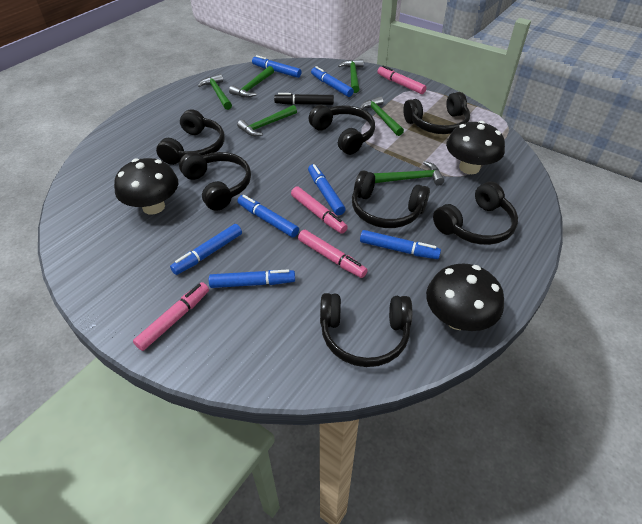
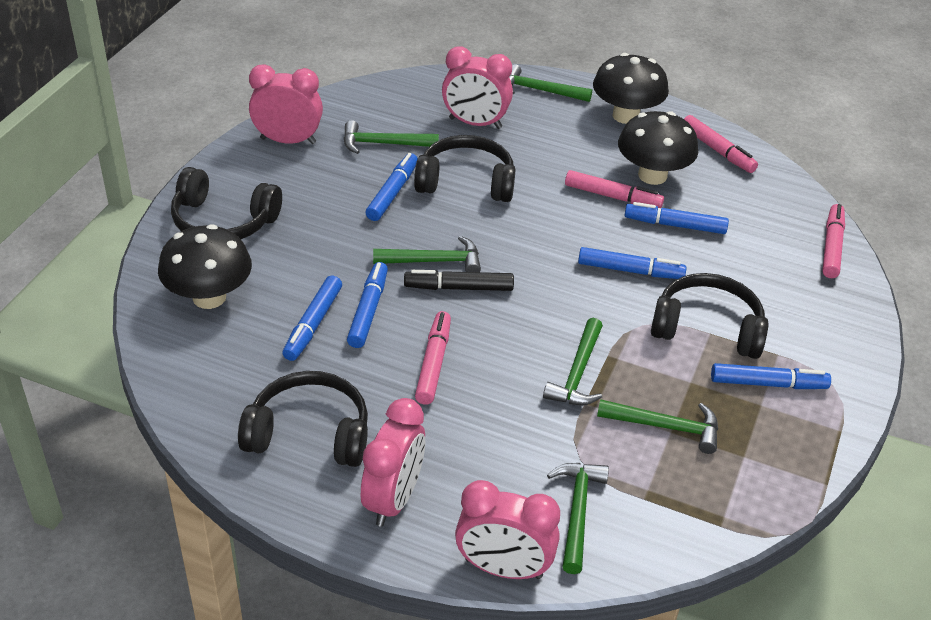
black headphones: 7 -> 4
blue marker: 7 -> 6
pink clock: 0 -> 4

